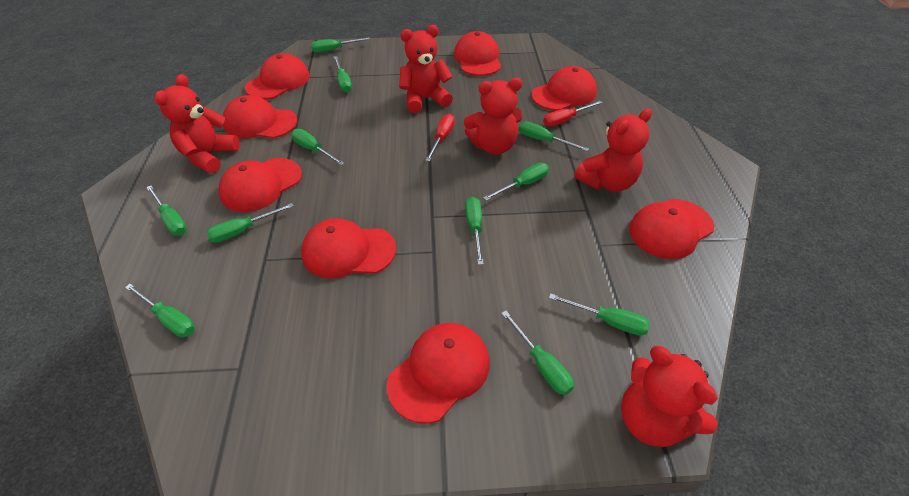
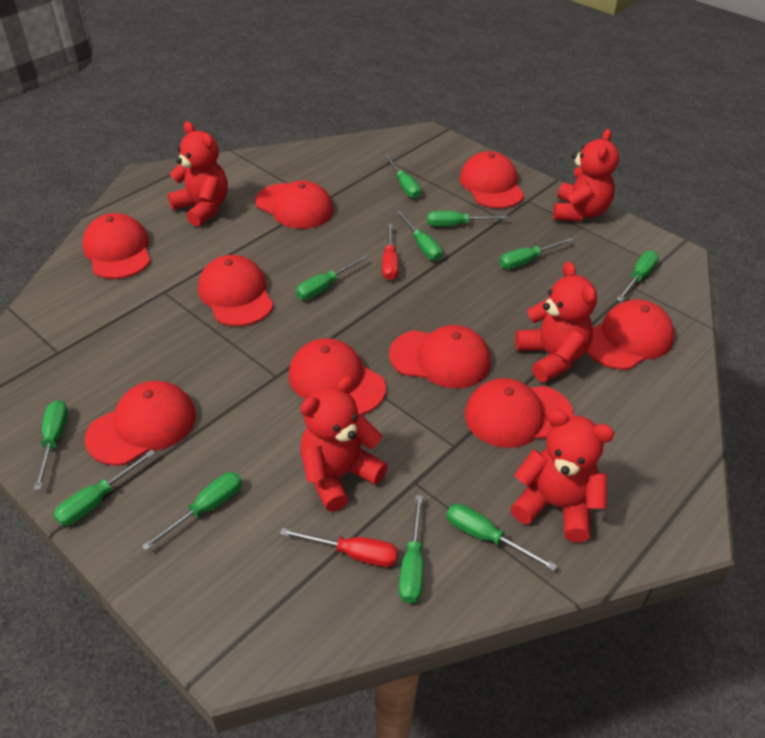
red cap: 8 -> 9

